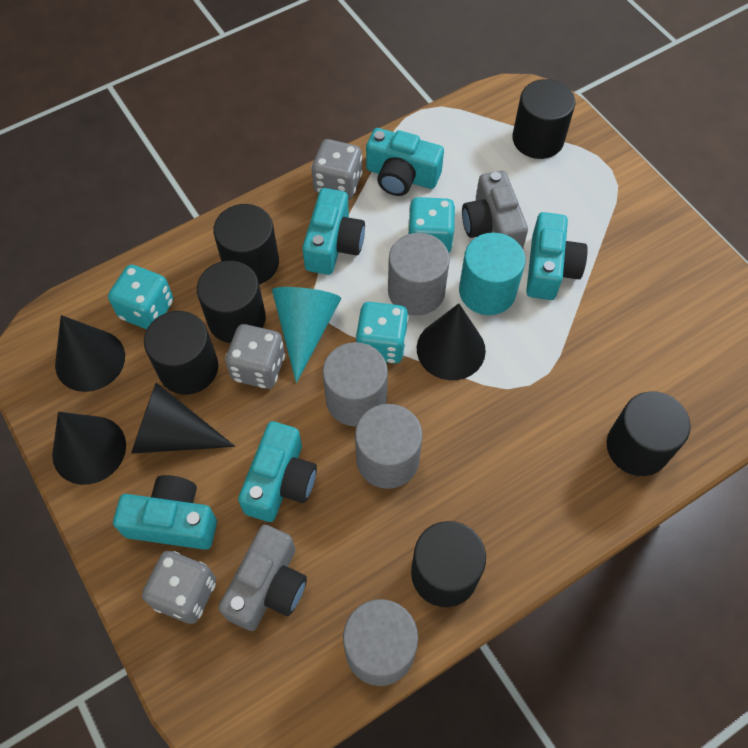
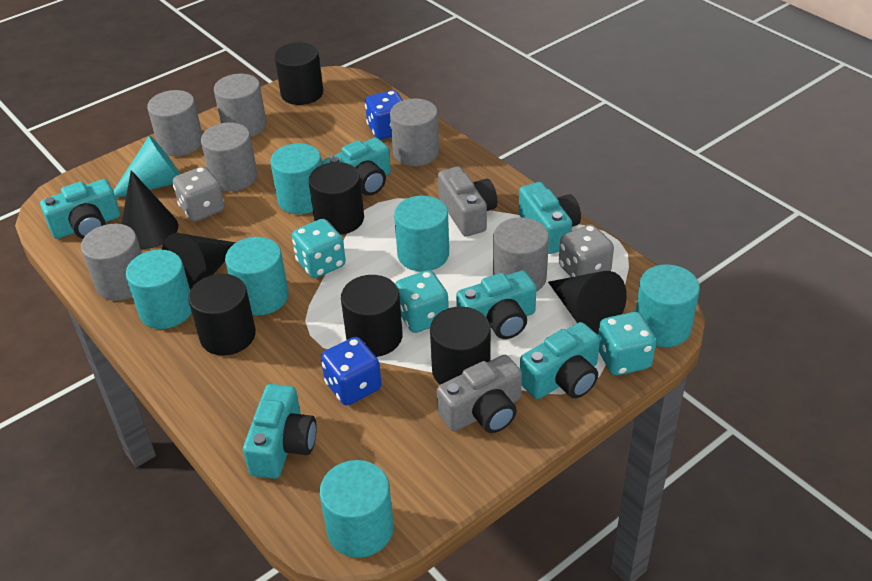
black cone: 4 -> 3
black cylinder: 6 -> 5
blue dice: 0 -> 2
grey cylinder: 4 -> 6
grey dice: 3 -> 2
turquoise camera: 5 -> 6
turquoise cylinder: 1 -> 6

